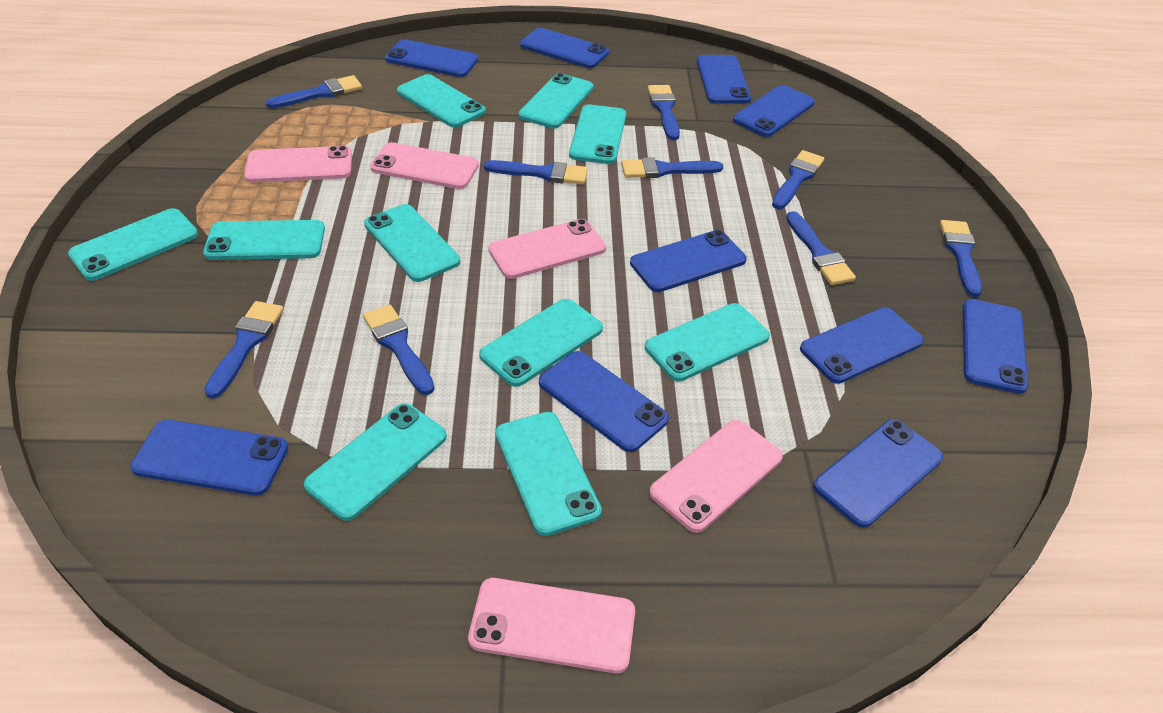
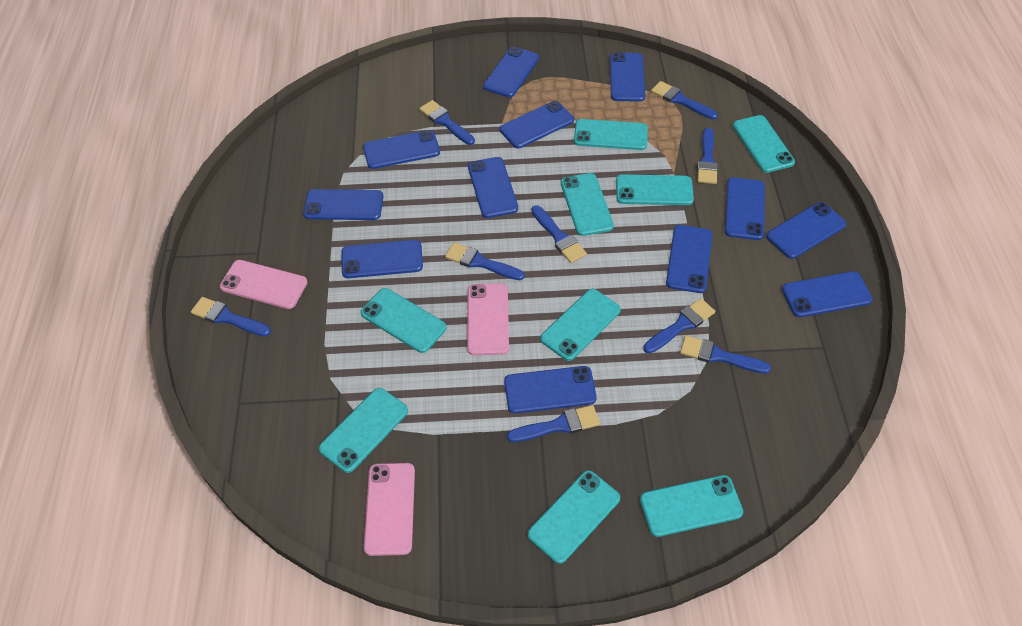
blue phone: 10 -> 12
pink phone: 5 -> 3
turquoise phone: 10 -> 9

